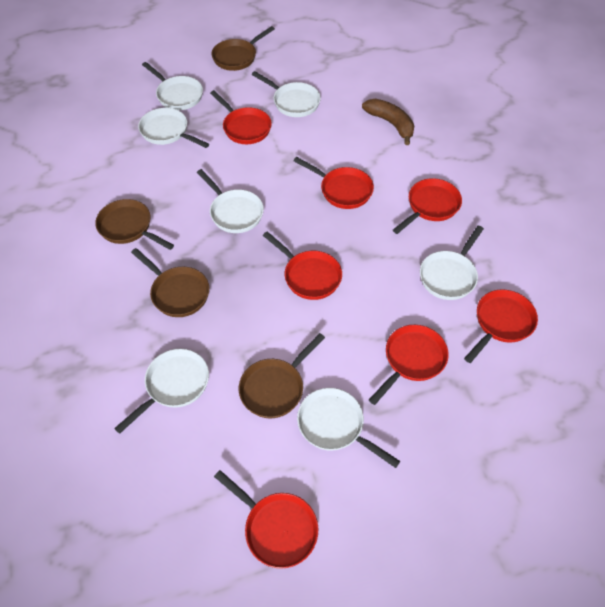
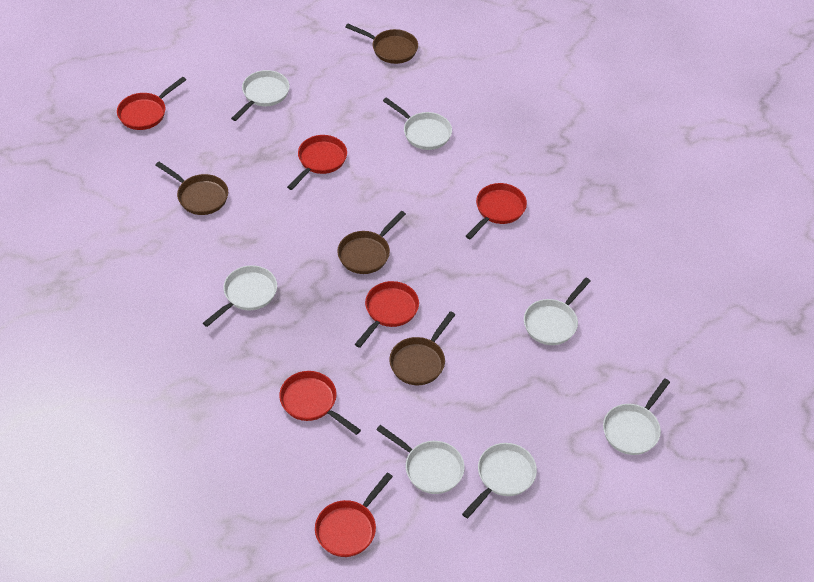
brown banana: 1 -> 0
red pan: 7 -> 6

